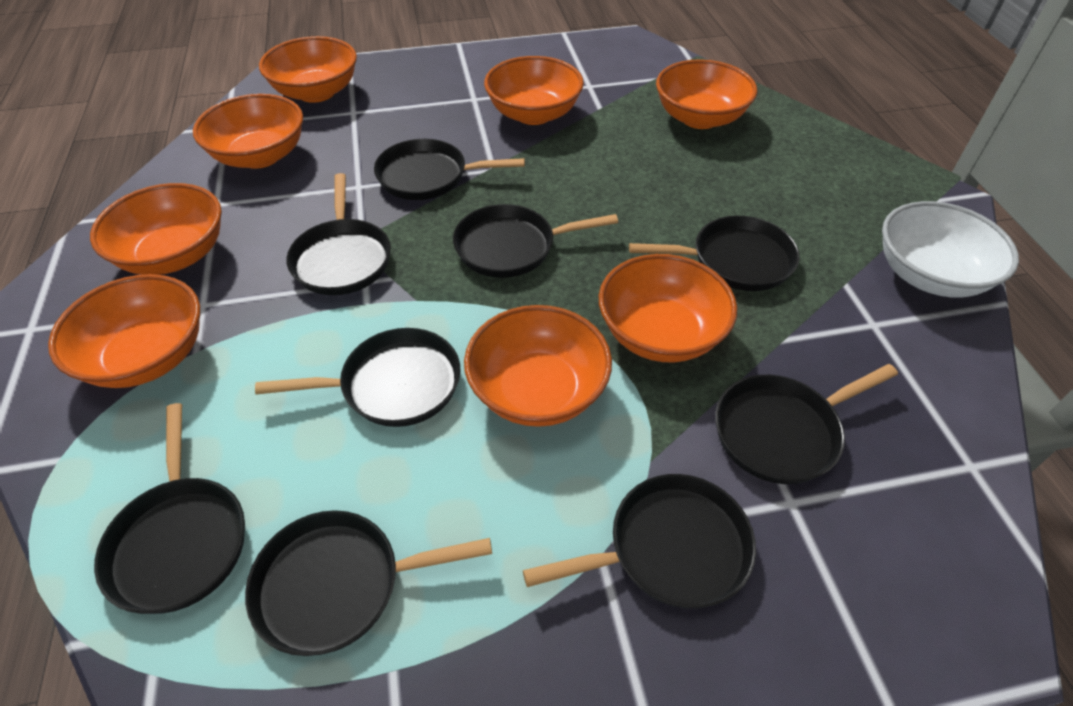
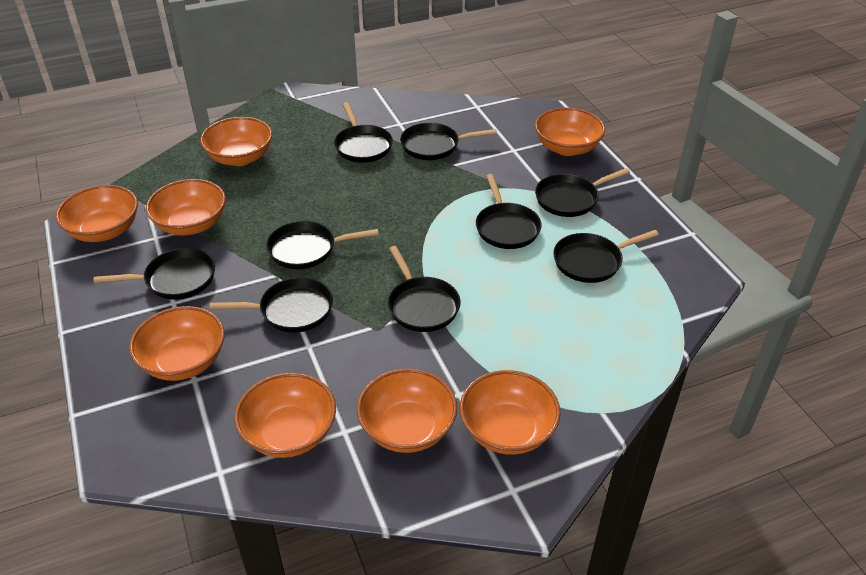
white bowl: 1 -> 0

